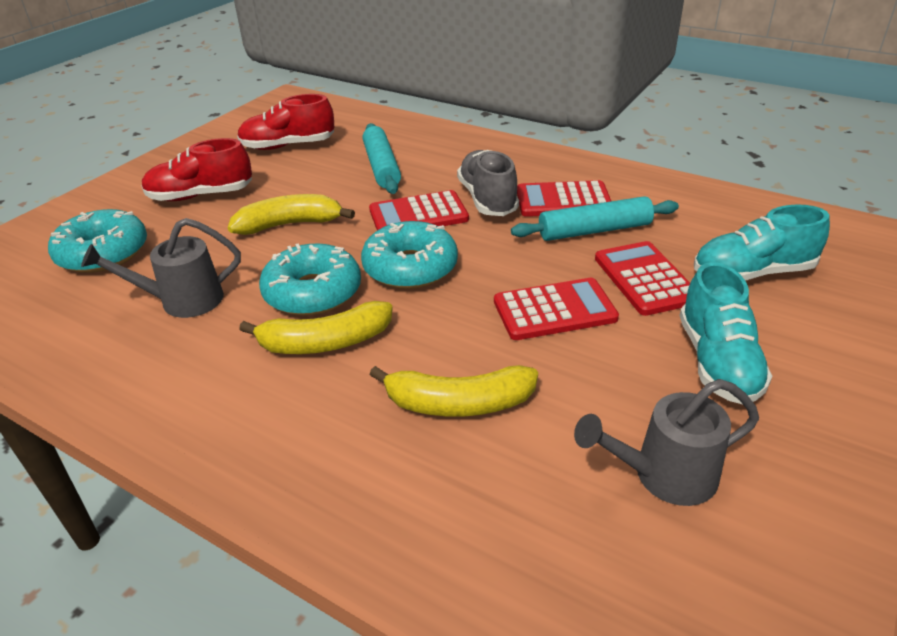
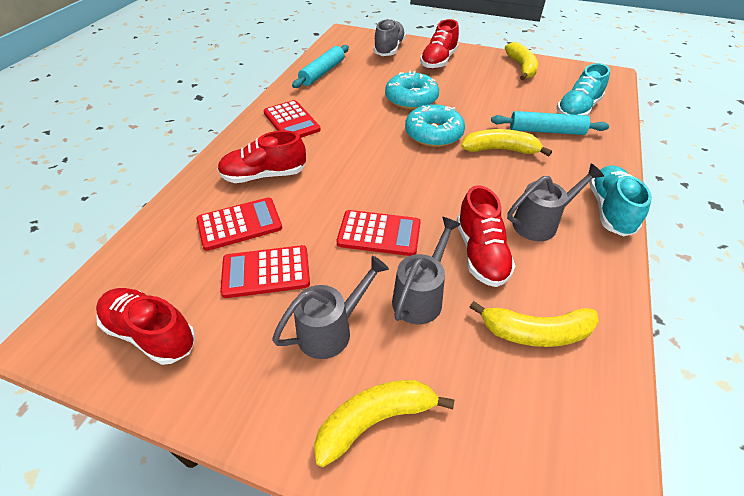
grey watering can: 2 -> 3
red shoe: 2 -> 4
turquoise donut: 3 -> 2
yellow banana: 3 -> 4

